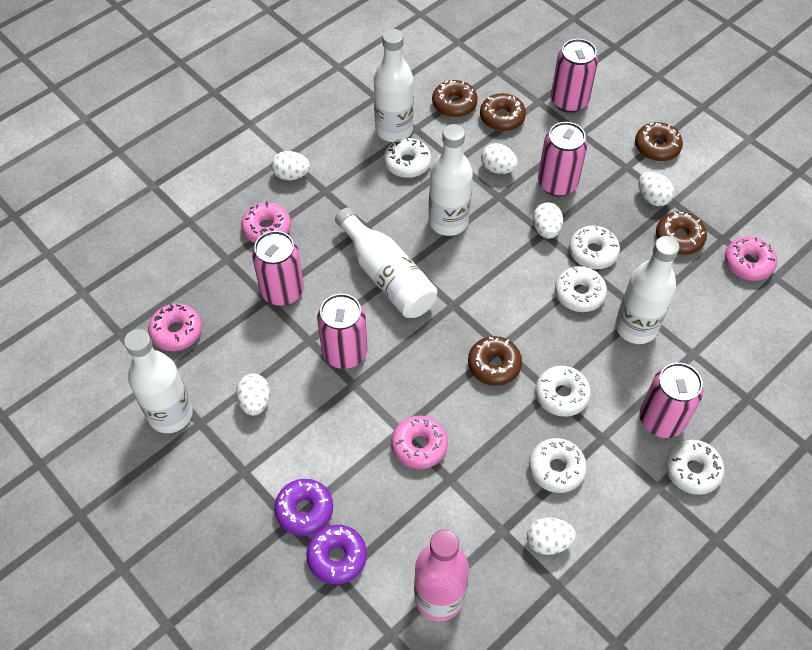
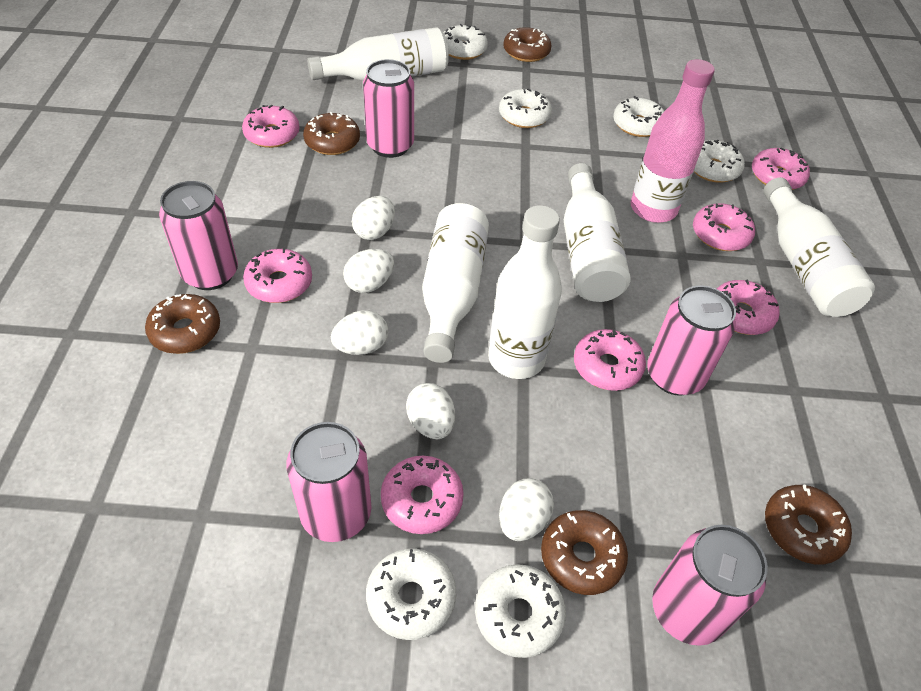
pink donut: 4 -> 7
purple donut: 2 -> 0
white egg: 6 -> 5

